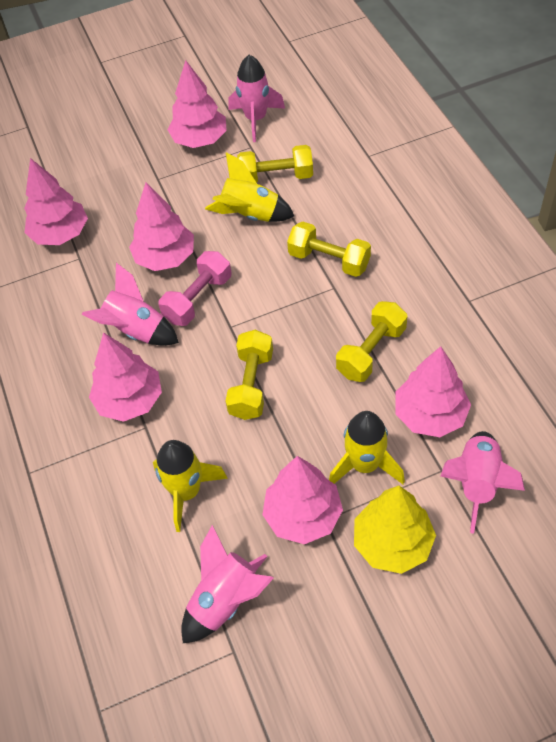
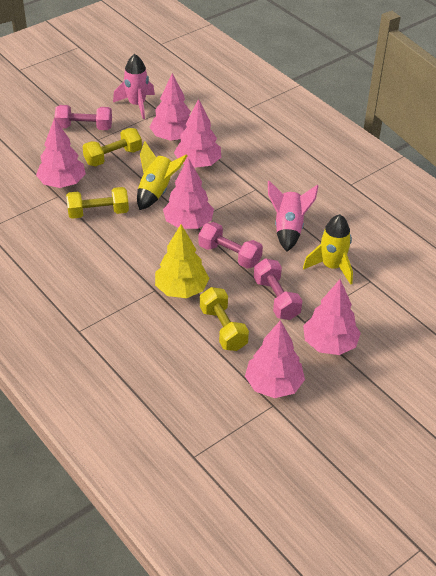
pink dumbbell: 1 -> 3
pink rocket: 4 -> 2
yellow dumbbell: 4 -> 3
yellow rocket: 3 -> 2

